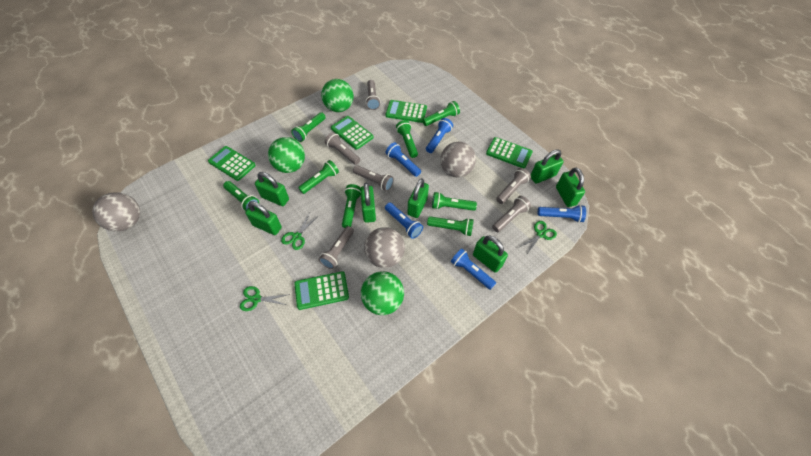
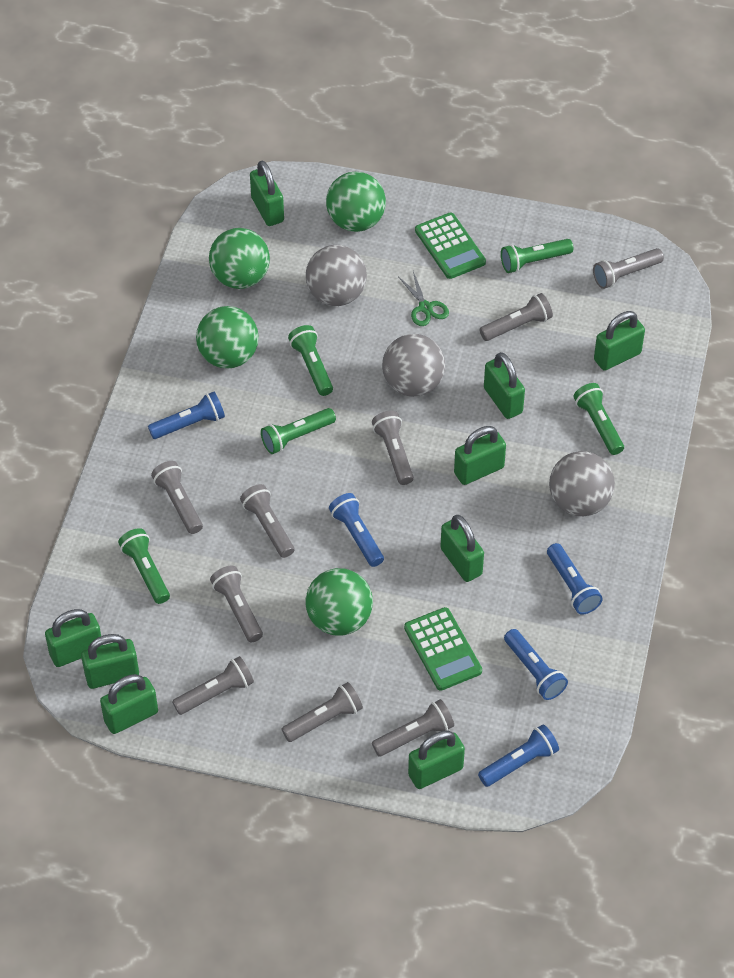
green ball: 3 -> 4
green calculator: 5 -> 2
green flashlight: 8 -> 5
green padlock: 7 -> 9
green scissors: 3 -> 1
grey flashlight: 6 -> 9

